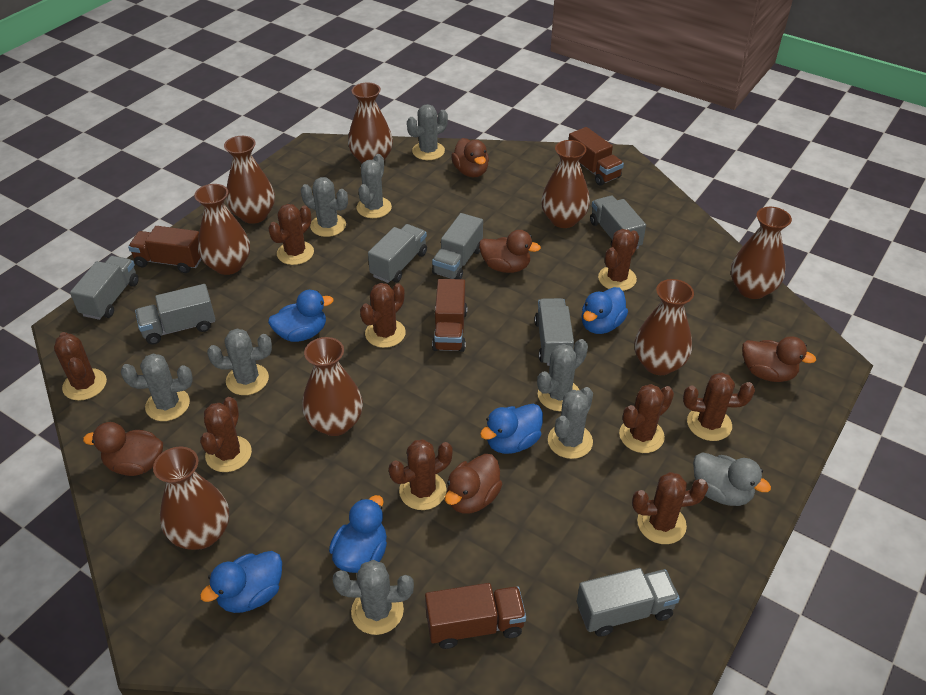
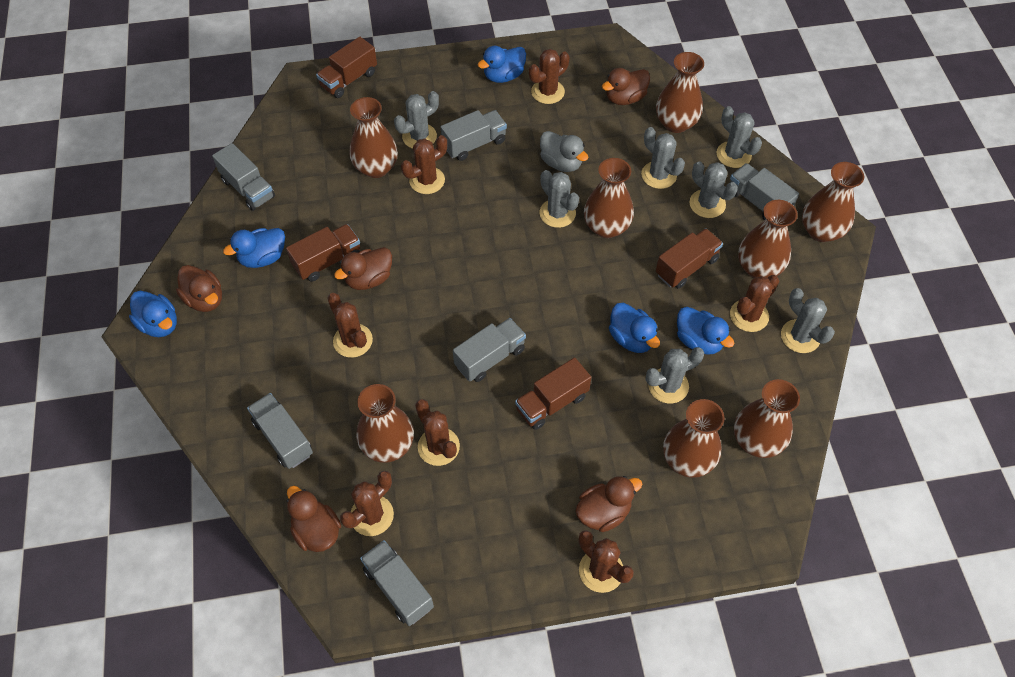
brown cactus: 9 -> 7
grey cactus: 8 -> 7
grey truck: 7 -> 6

